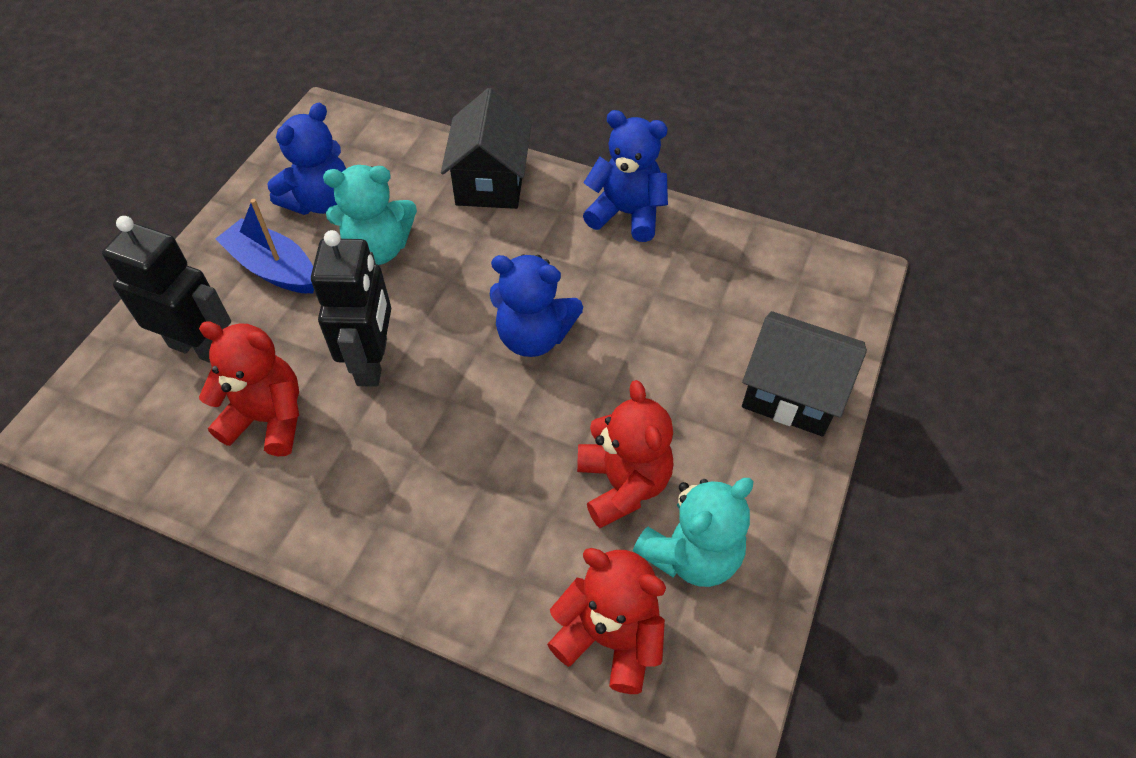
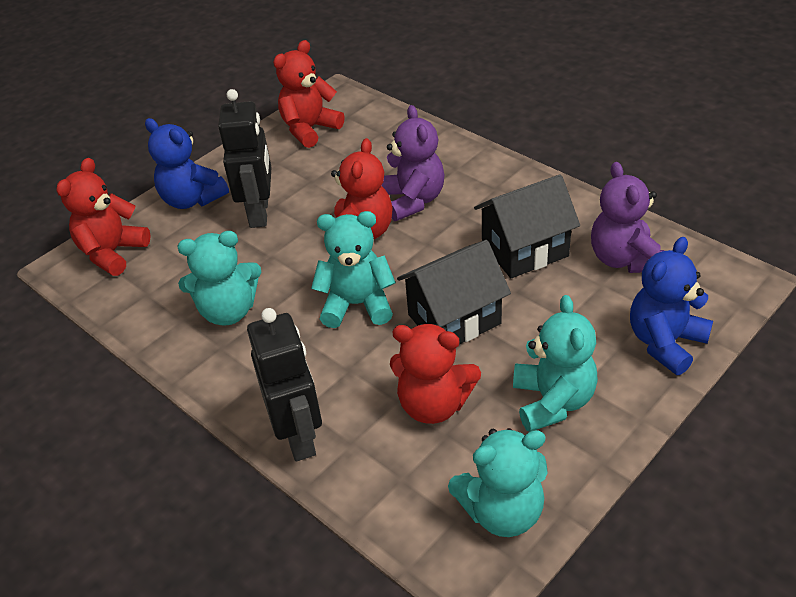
blue boat: 1 -> 0
blue teddy bear: 3 -> 2
purple teddy bear: 0 -> 2
red teddy bear: 3 -> 4
turquoise teddy bear: 2 -> 4

